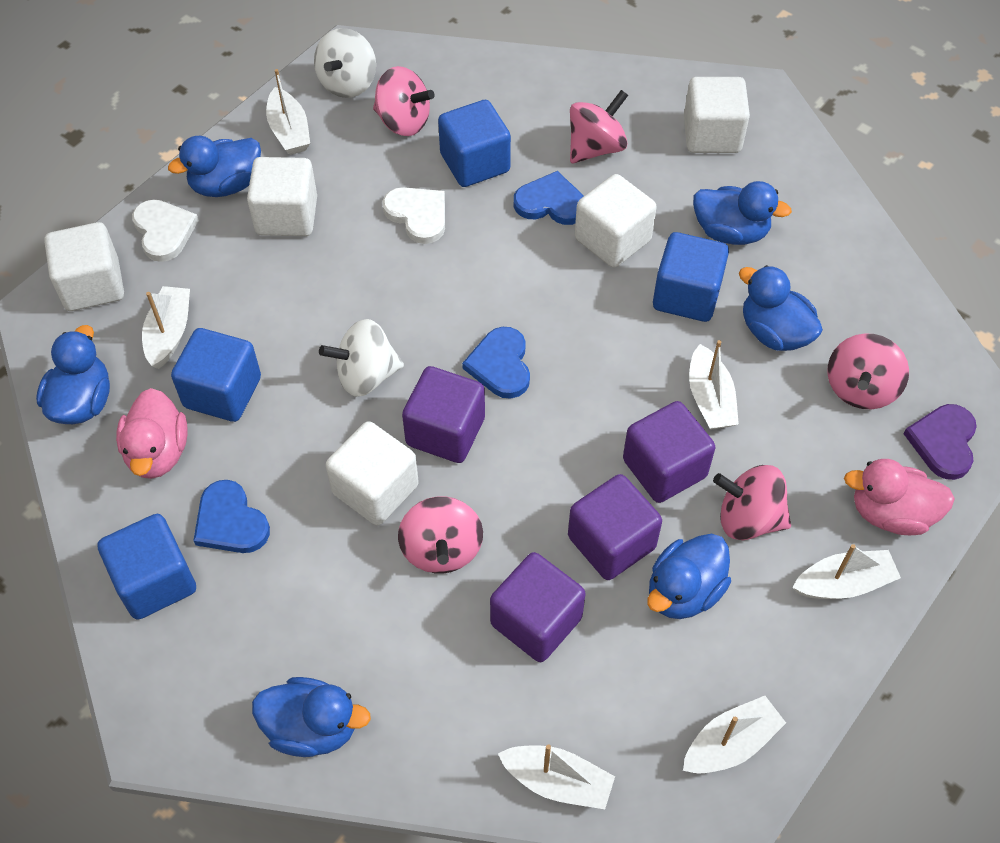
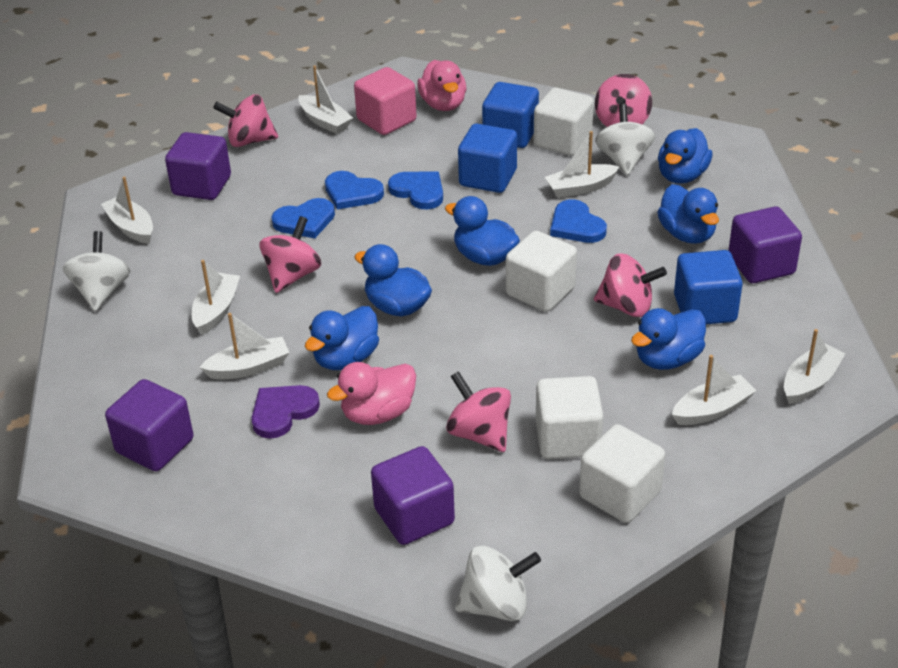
blue cube: 4 -> 3
blue heart: 3 -> 4
pink cube: 0 -> 1
white boat: 6 -> 7
white cube: 5 -> 4
white heart: 2 -> 0
white spinning top: 2 -> 3

